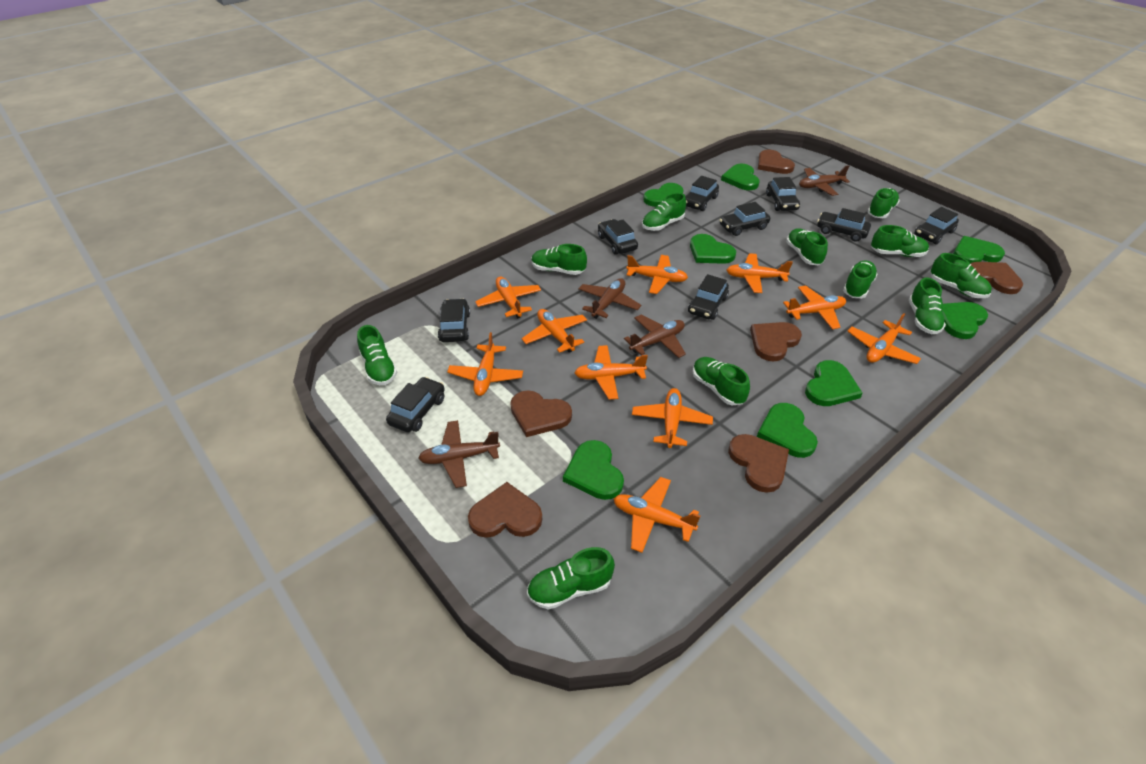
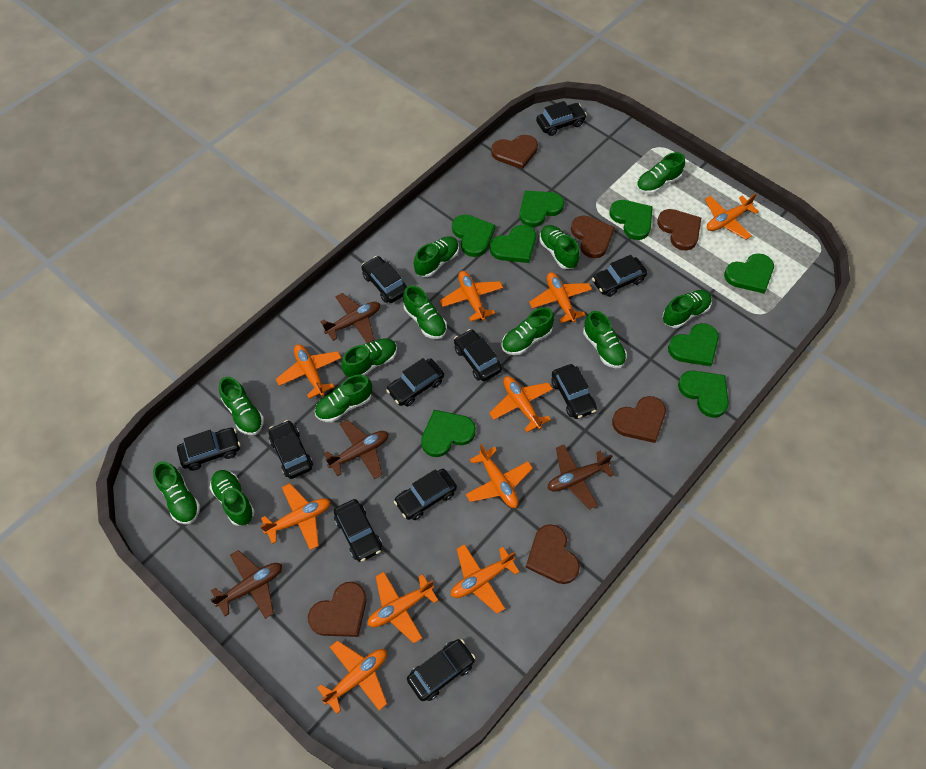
black car: 9 -> 11
green shoe: 11 -> 12

